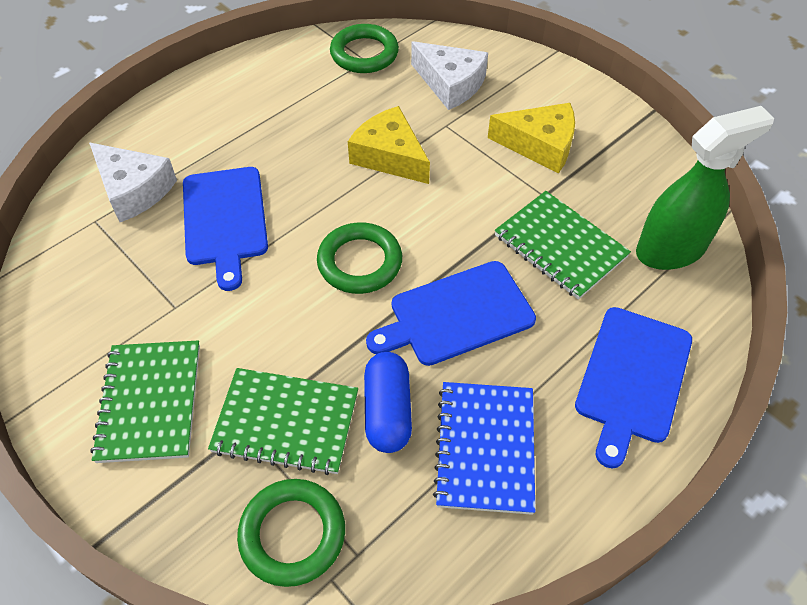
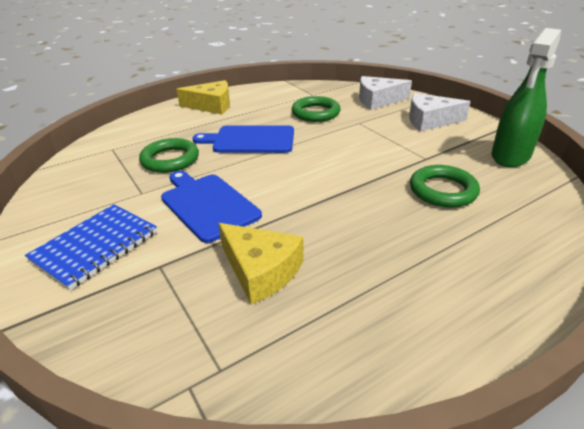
blue capsule: 1 -> 0
blue cutting board: 3 -> 2
green notebook: 3 -> 0

